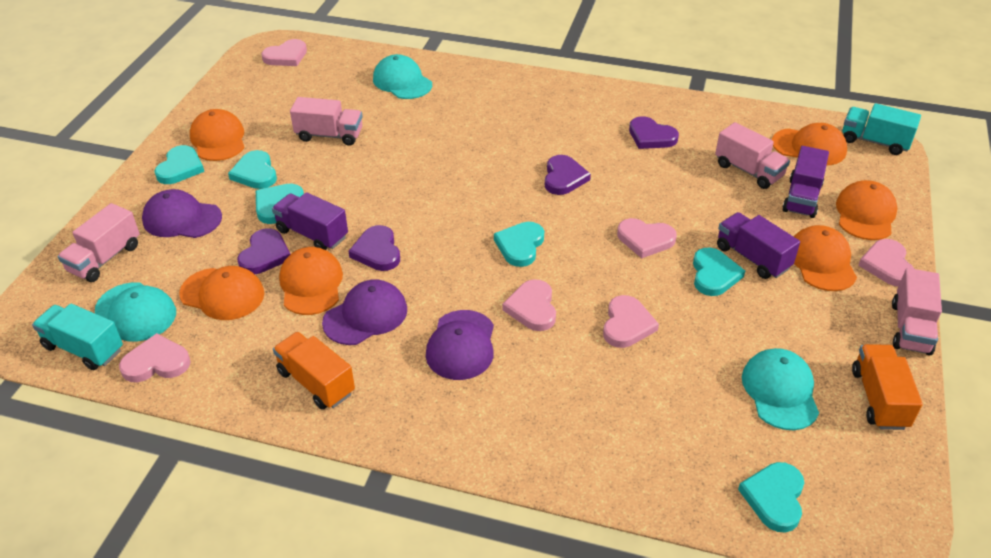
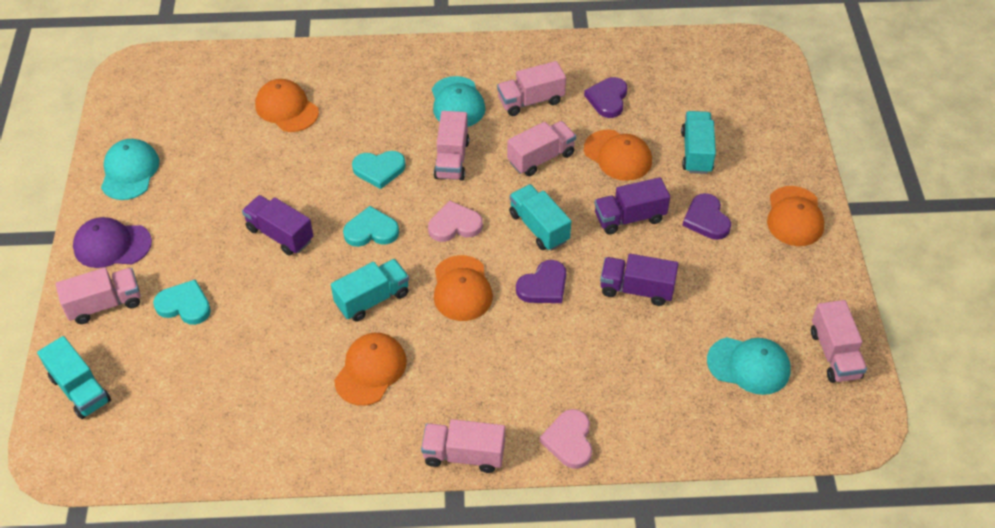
orange cap: 6 -> 5
orange truck: 2 -> 0
pink heart: 6 -> 2
pink truck: 4 -> 6
purple cap: 3 -> 1
purple heart: 4 -> 3
turquoise heart: 6 -> 3
turquoise truck: 2 -> 4

